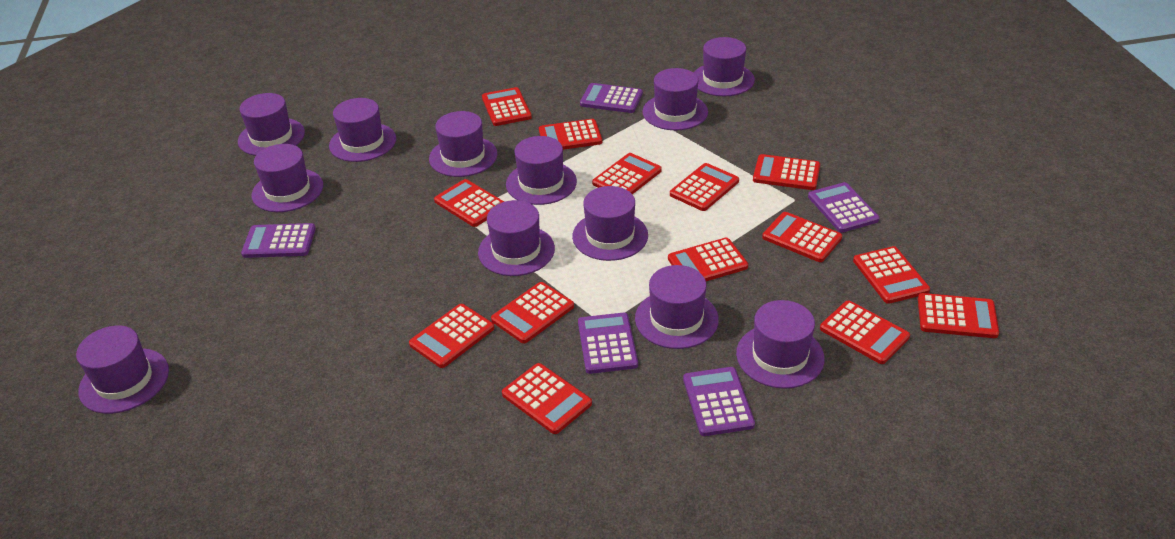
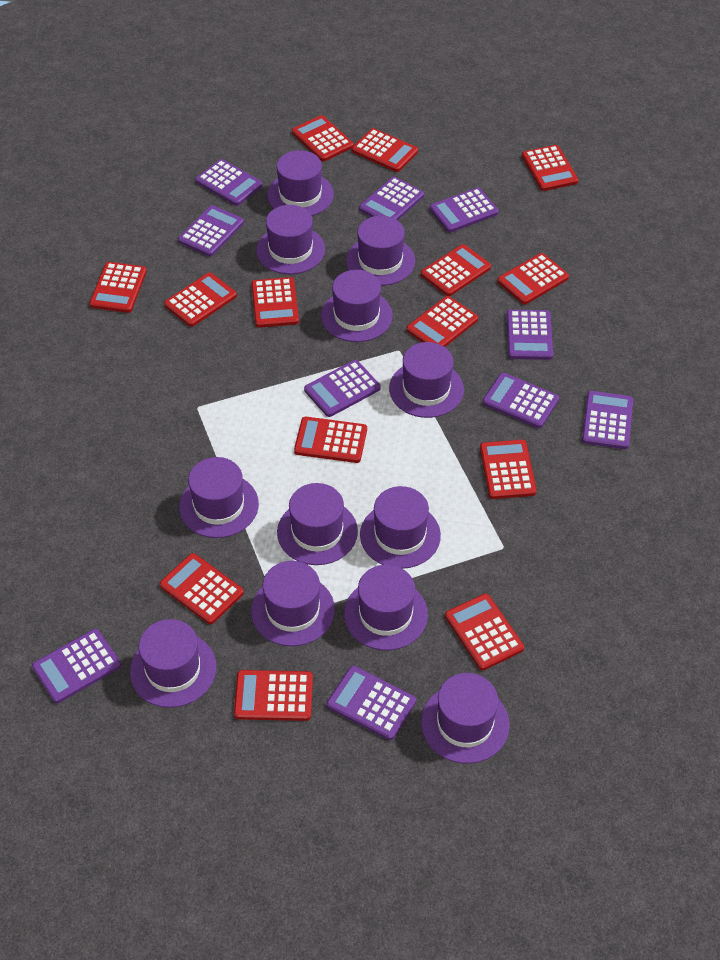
purple calculator: 5 -> 10

